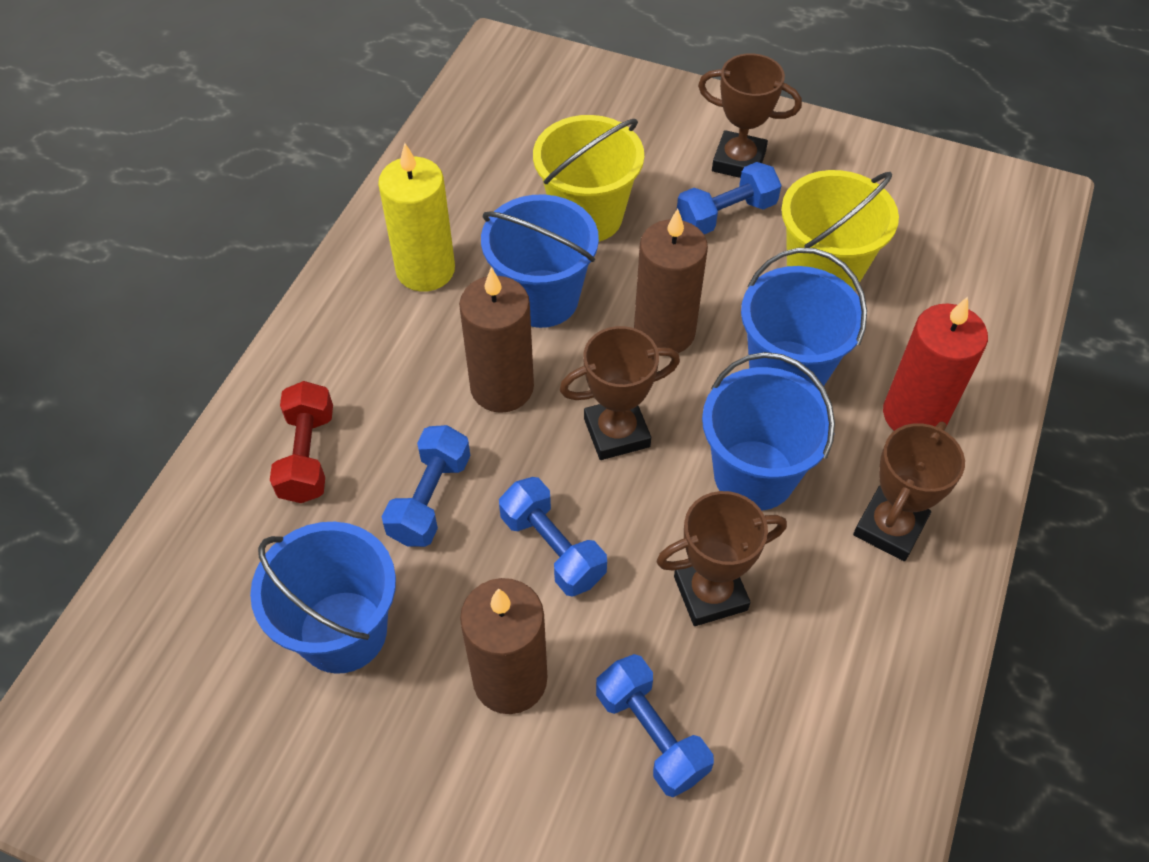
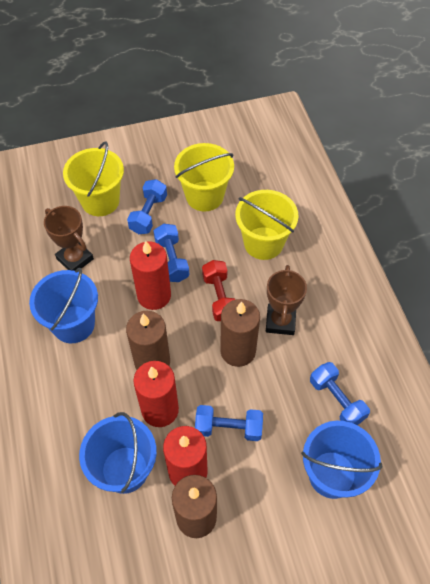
blue bucket: 4 -> 3
brown trophy: 4 -> 2
red candle: 1 -> 3
yellow bucket: 2 -> 3
yellow candle: 1 -> 0

